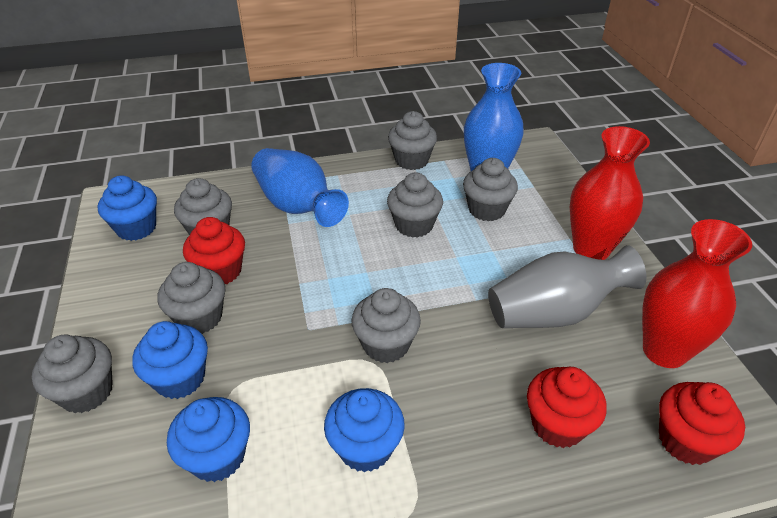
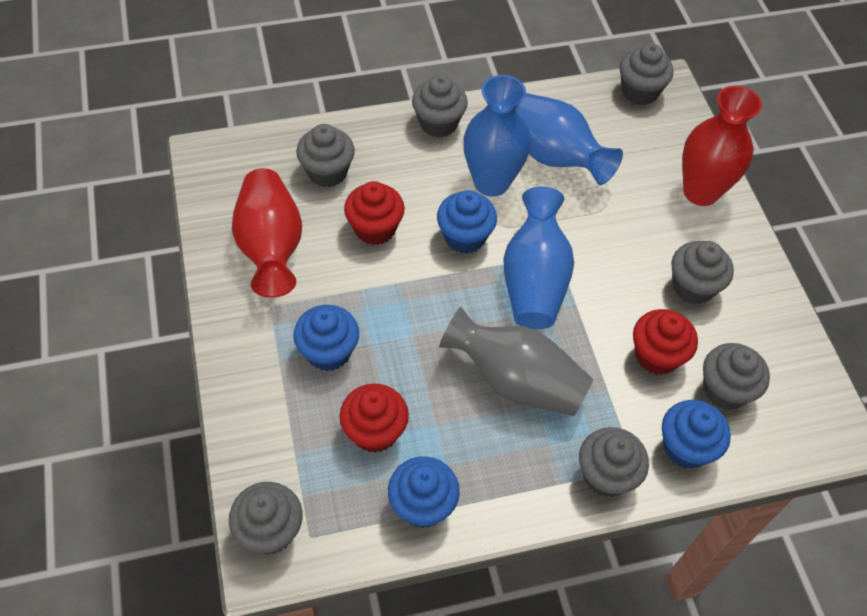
blue vase: 2 -> 3

